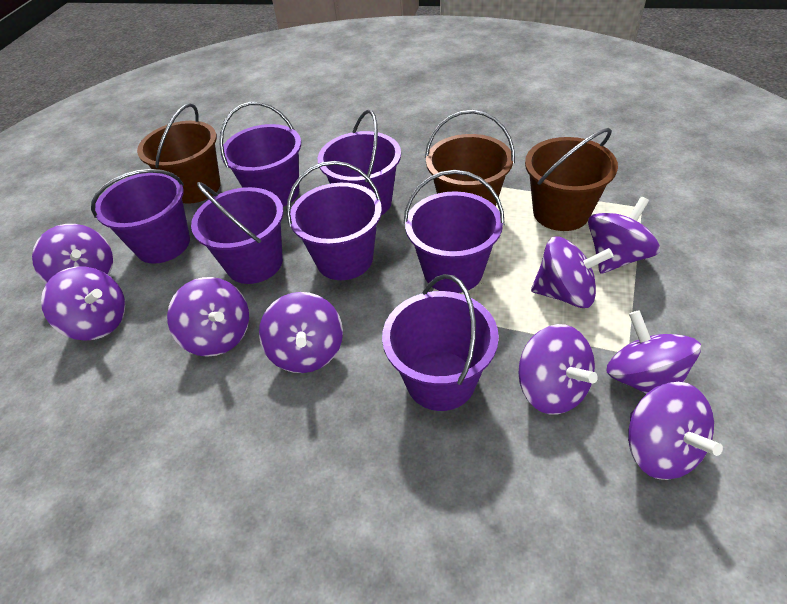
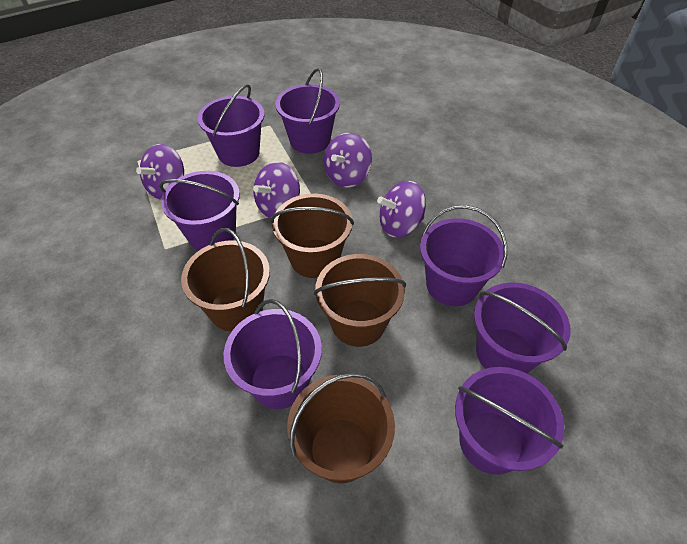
brown bucket: 3 -> 4
purple spinning top: 9 -> 4

